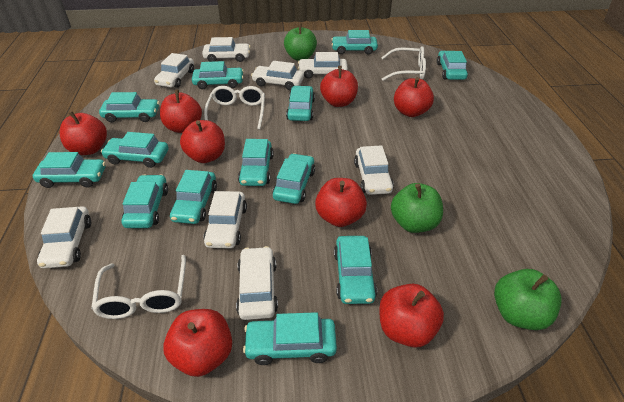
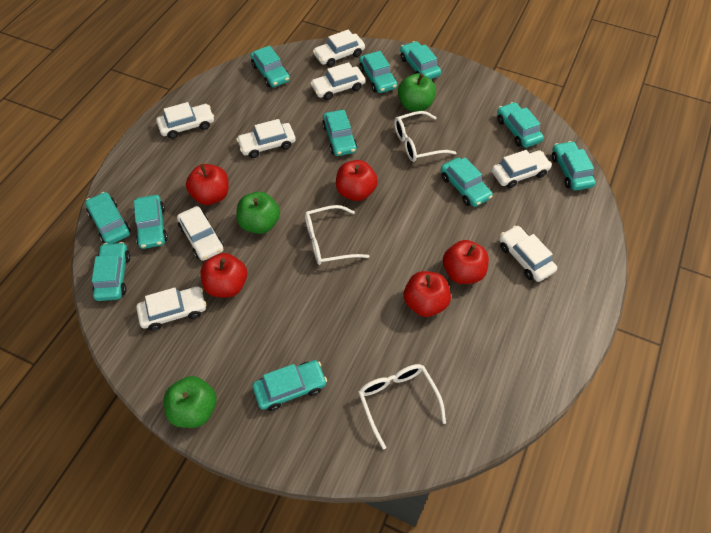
red apple: 8 -> 5
turquoise car: 13 -> 11

